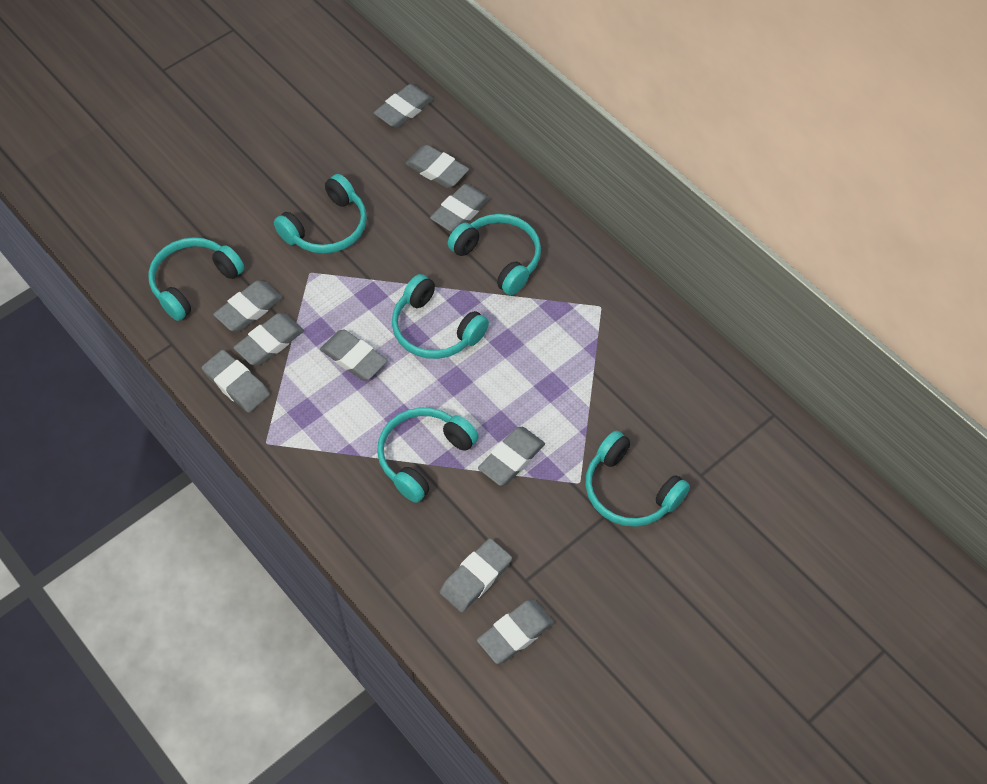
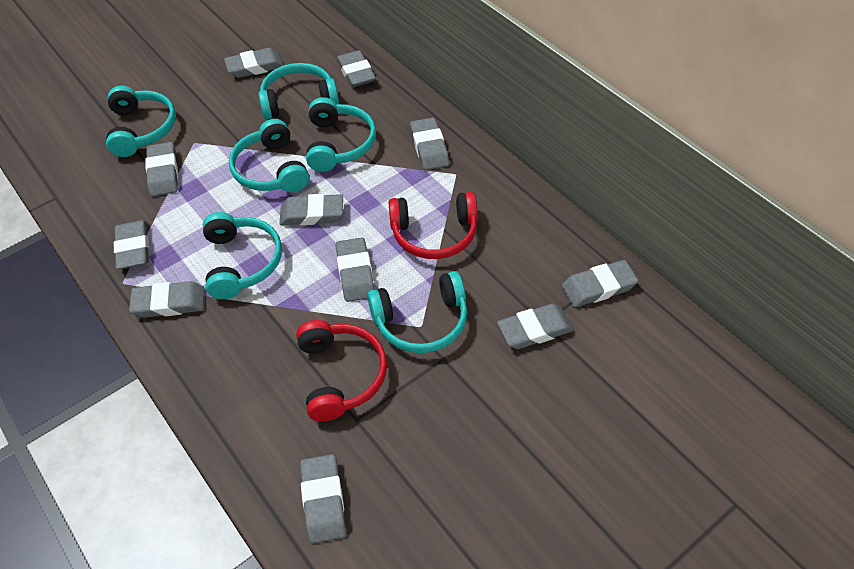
grey eraser: 10 -> 11
red headphones: 0 -> 2

